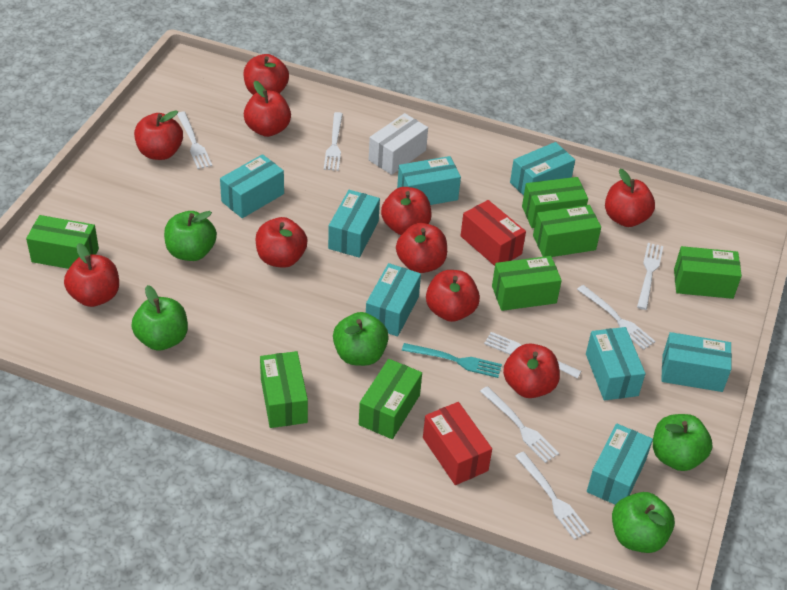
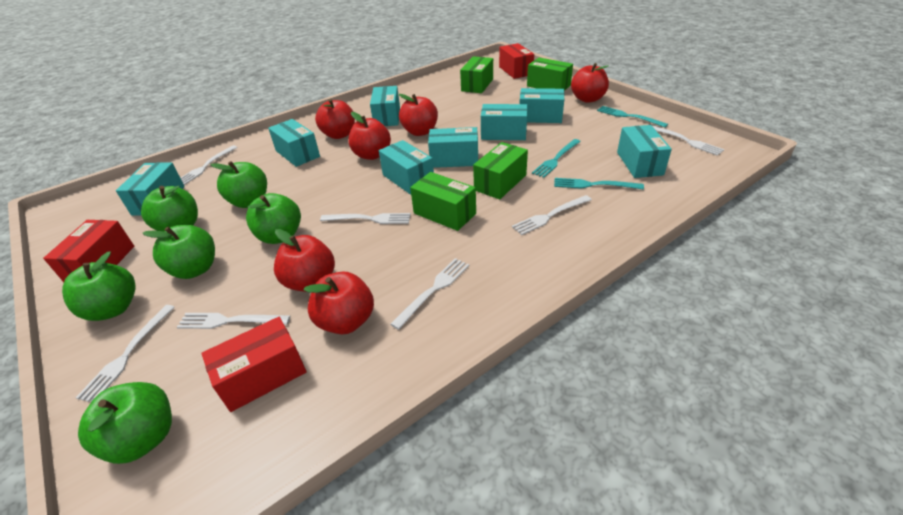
green apple: 5 -> 6
green box: 7 -> 4
red apple: 10 -> 6
red box: 2 -> 3
turquoise fork: 1 -> 3
white box: 1 -> 0

